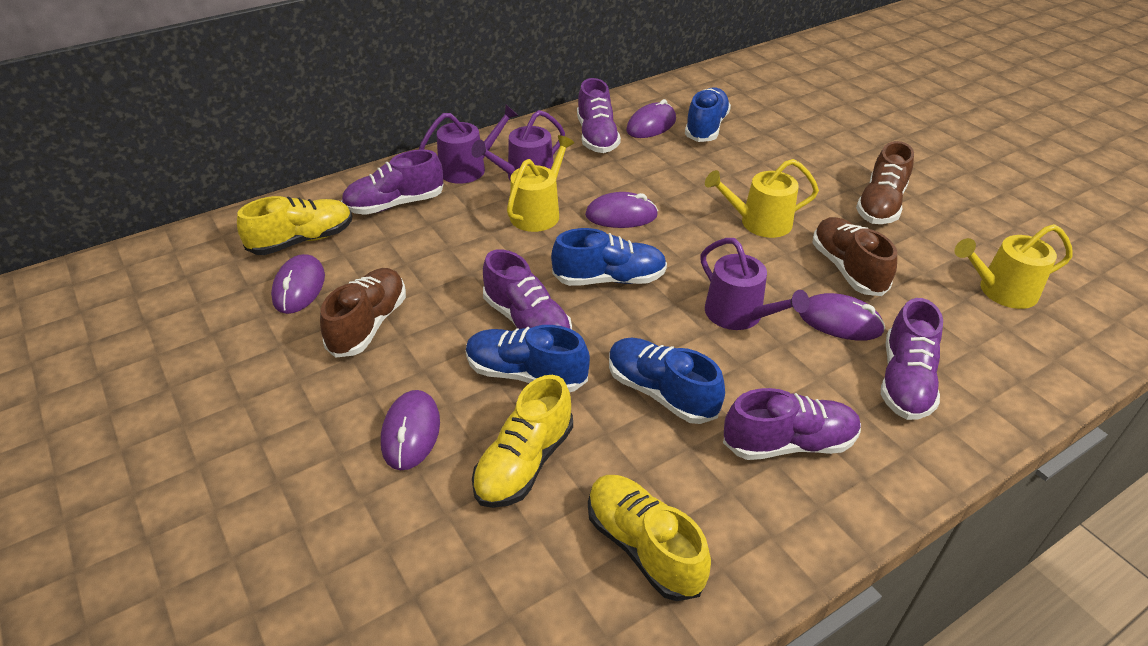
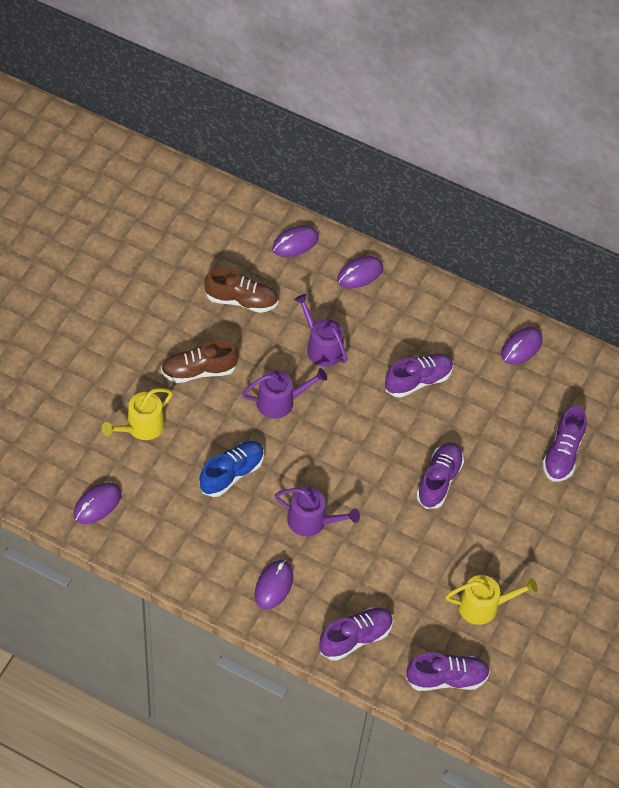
blue shoe: 4 -> 1
brown shoe: 3 -> 2
yellow shoe: 3 -> 0
yellow watering can: 3 -> 2

